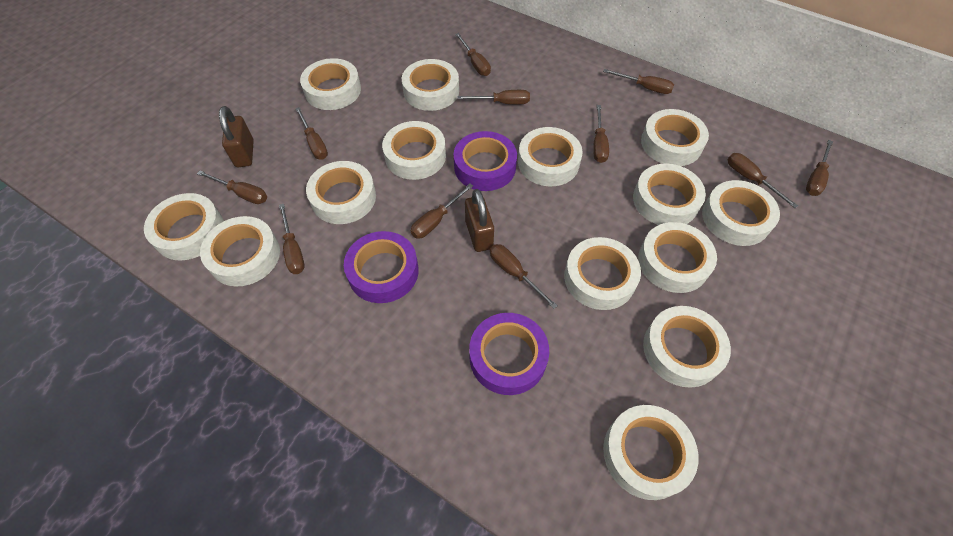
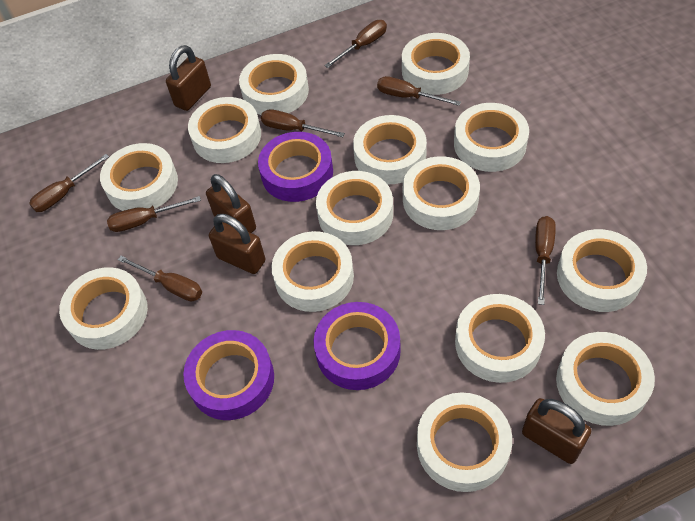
brown padlock: 2 -> 4
brown screwdriver: 11 -> 7

